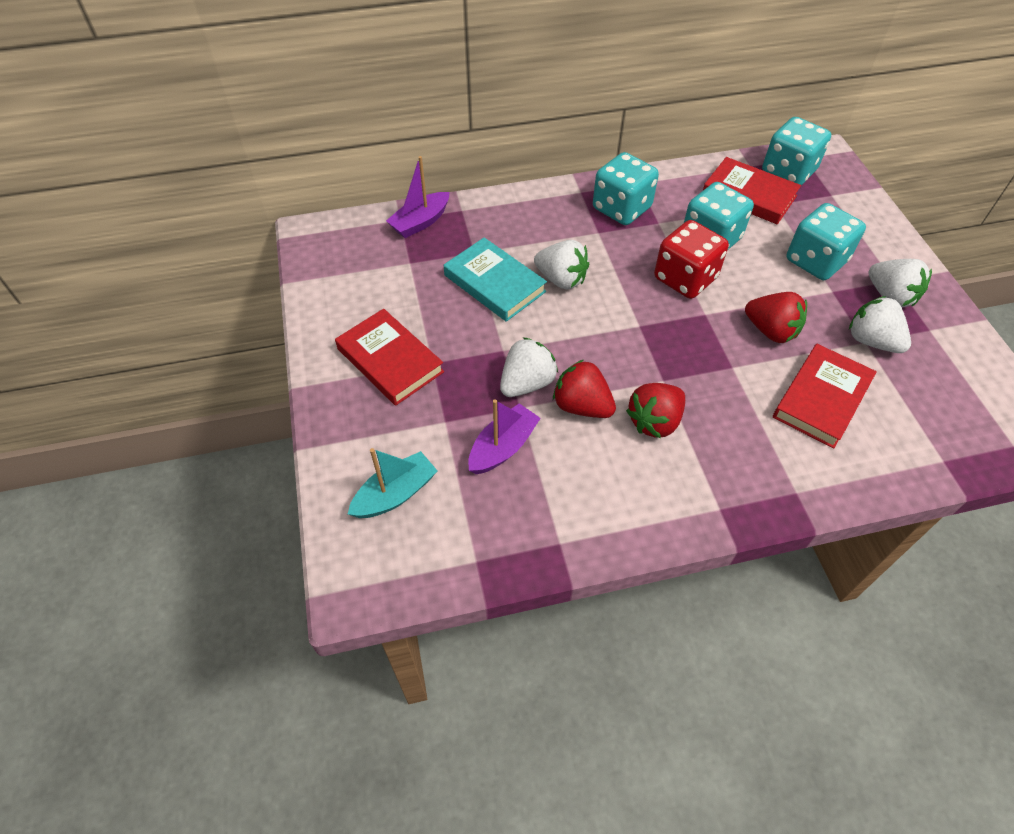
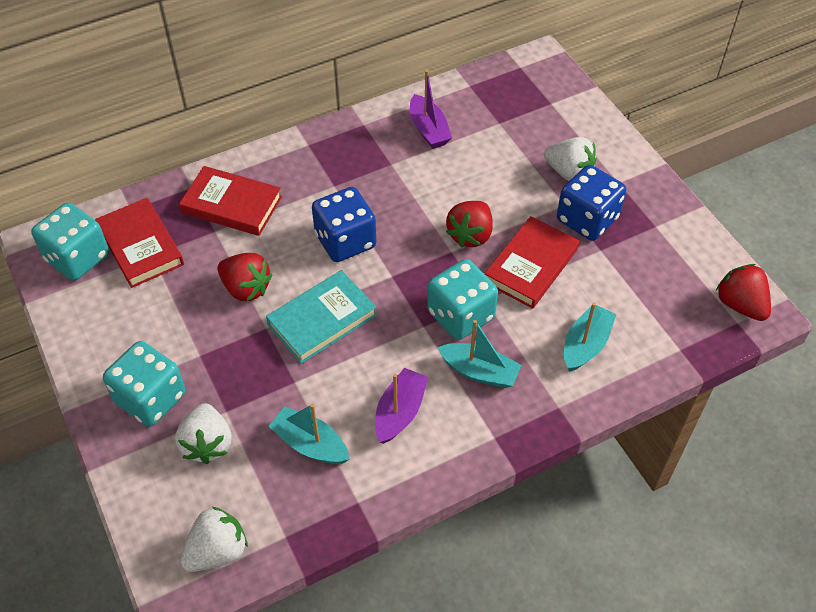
blue dice: 0 -> 2
red dice: 1 -> 0
turquoise boat: 1 -> 3
turquoise dice: 4 -> 3
white strawberry: 4 -> 3

